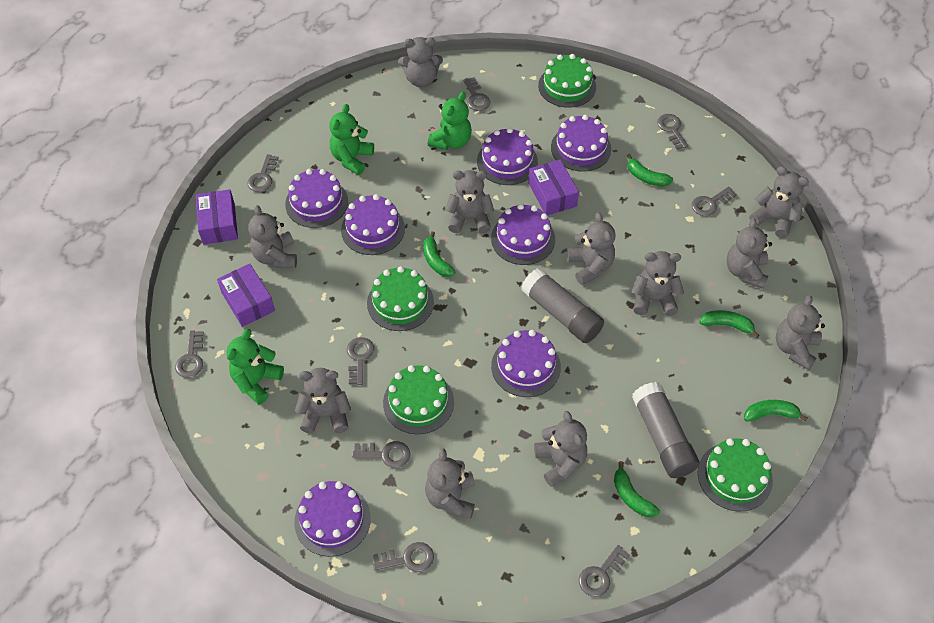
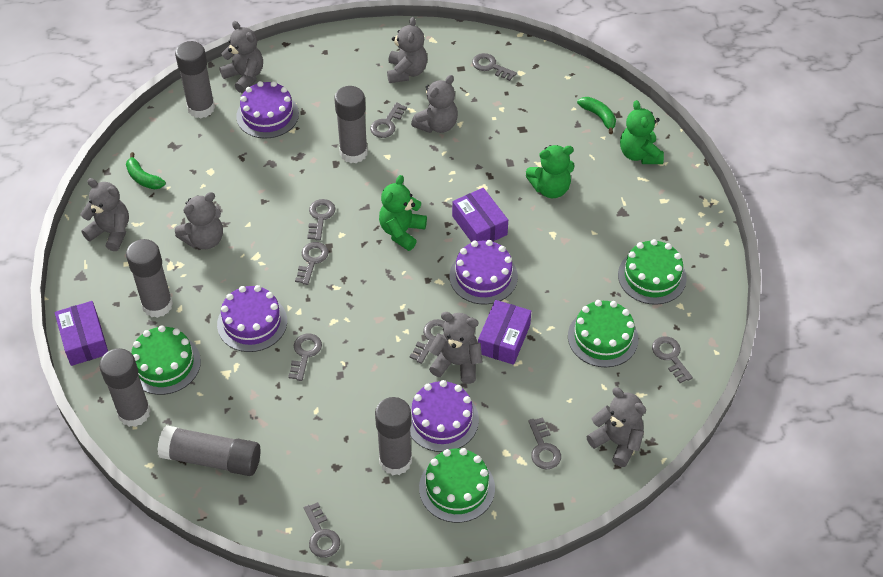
green banana: 5 -> 2
grey glue stick: 2 -> 6
grey teddy bear: 11 -> 7
purple cake: 7 -> 4

